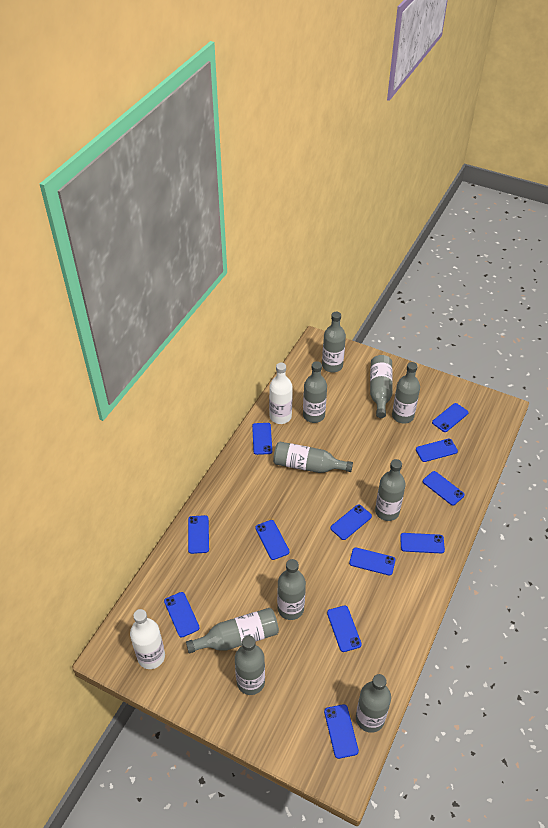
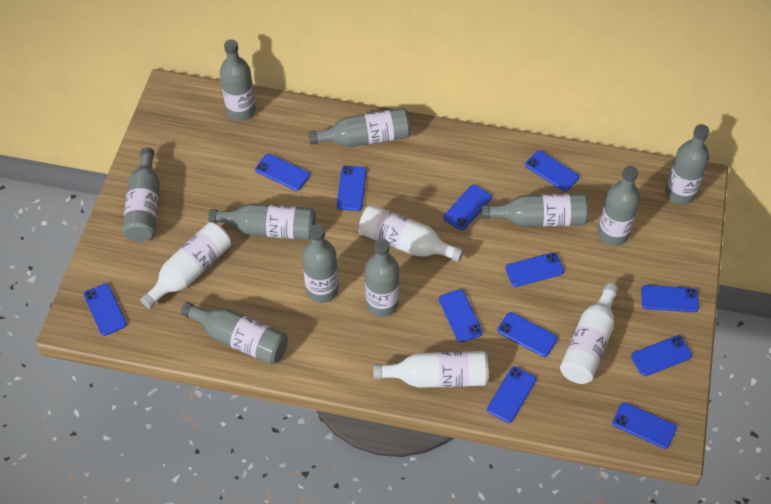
white bottle: 2 -> 4

